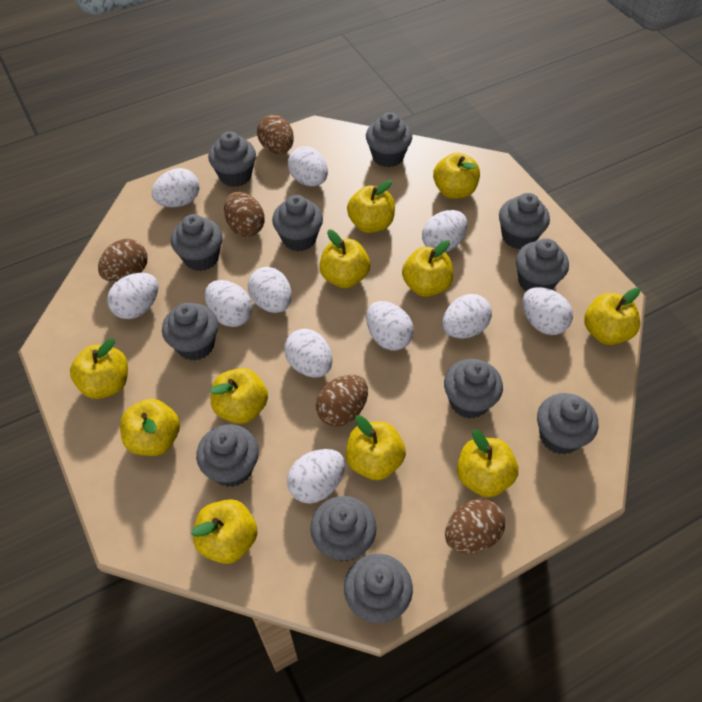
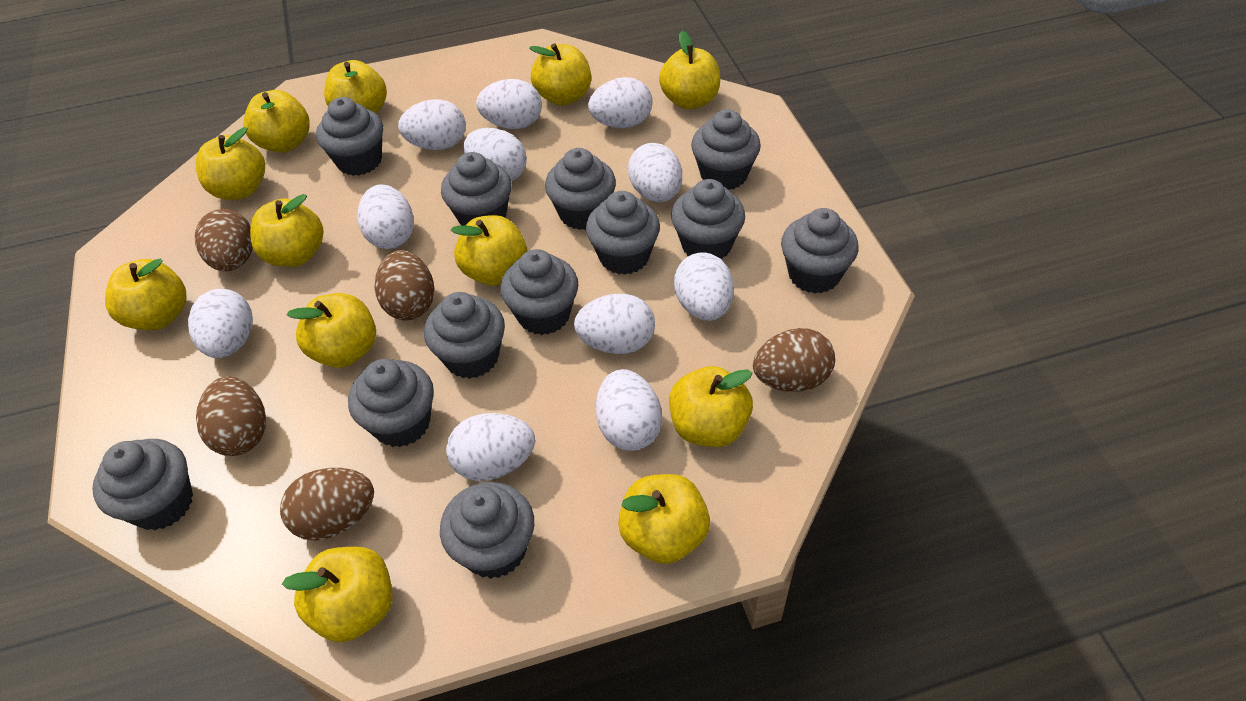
yellow apple: 11 -> 12

